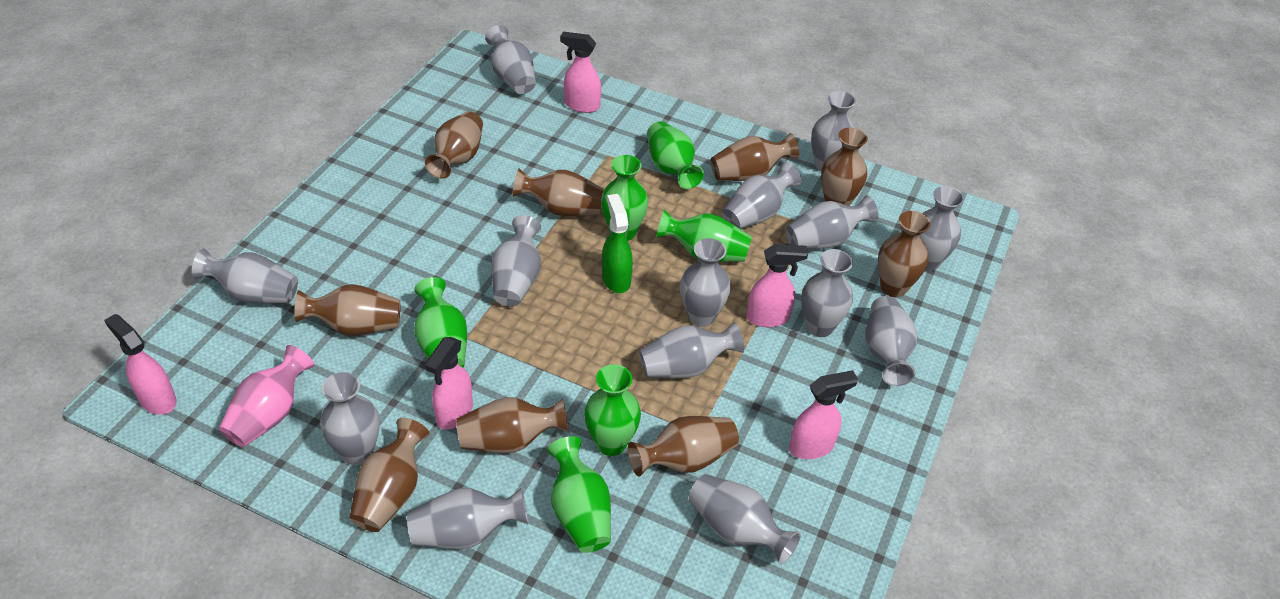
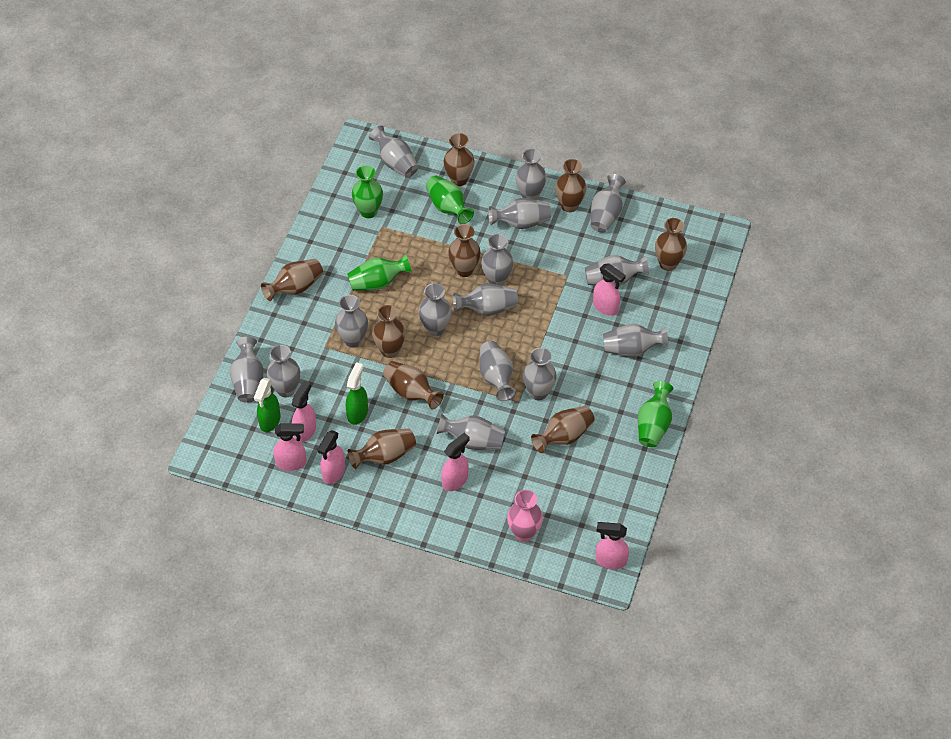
green spray bottle: 1 -> 2
green vase: 6 -> 4
grey vase: 14 -> 15
pink spray bottle: 5 -> 6

